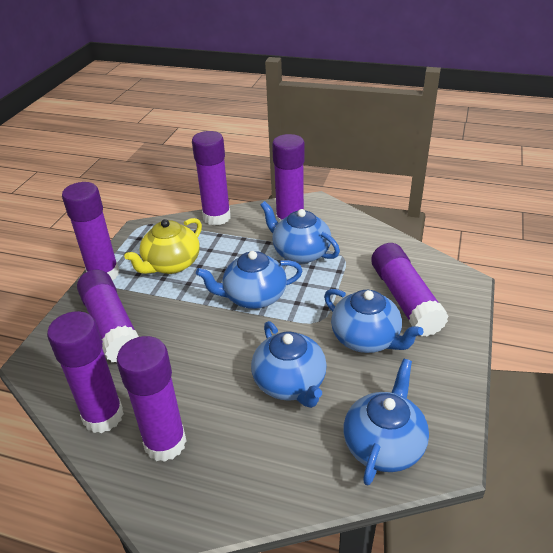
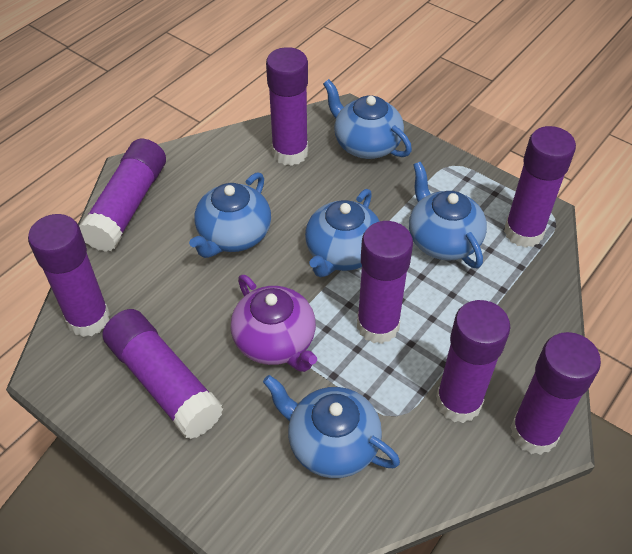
purple glue stick: 7 -> 8
purple teapot: 0 -> 1
yellow teapot: 1 -> 0

